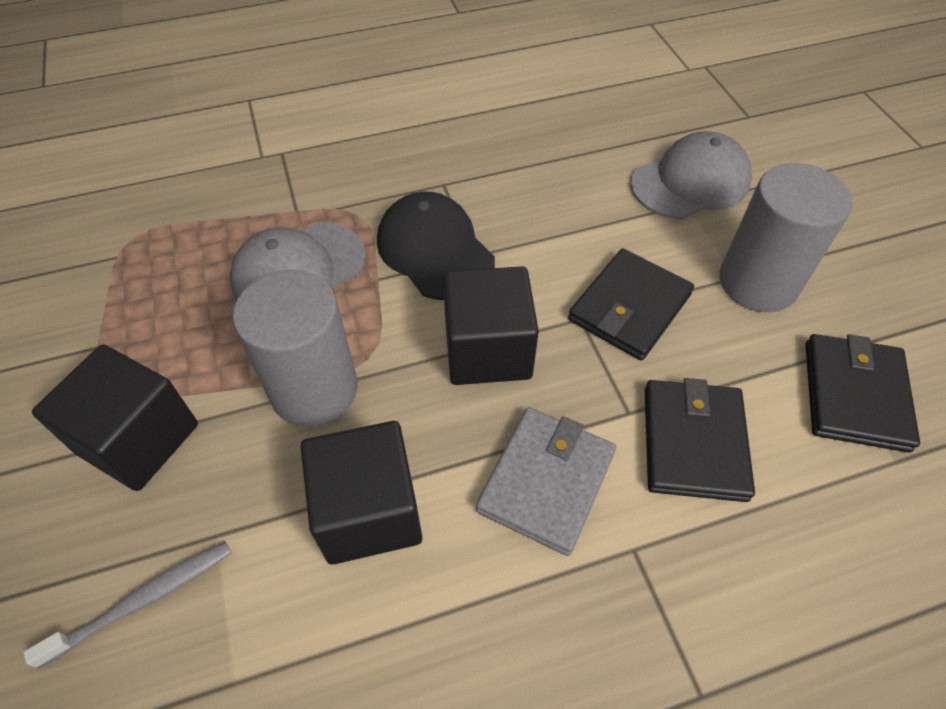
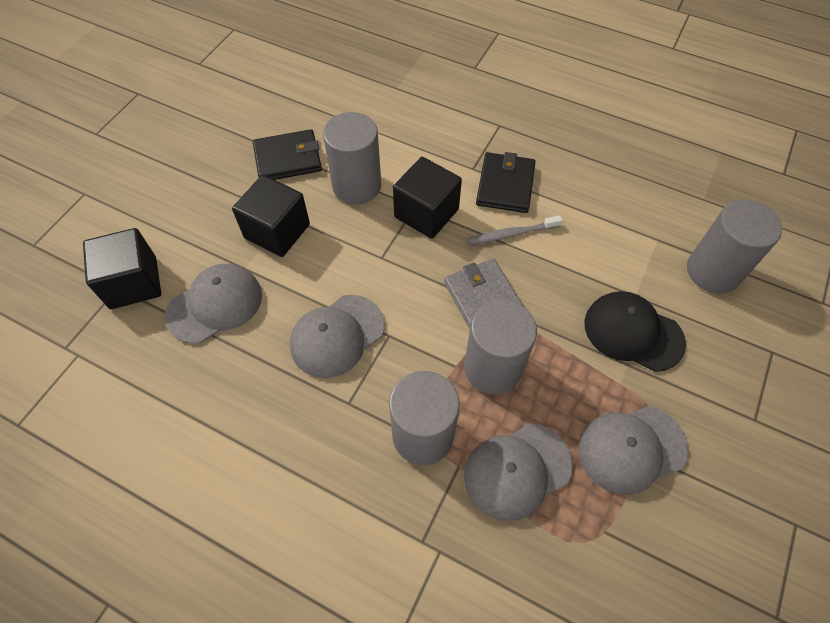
black wallet: 3 -> 2
grey cap: 2 -> 4
grey cylinder: 2 -> 4

